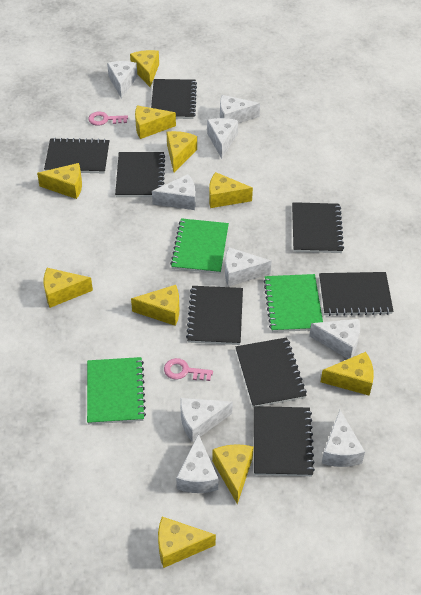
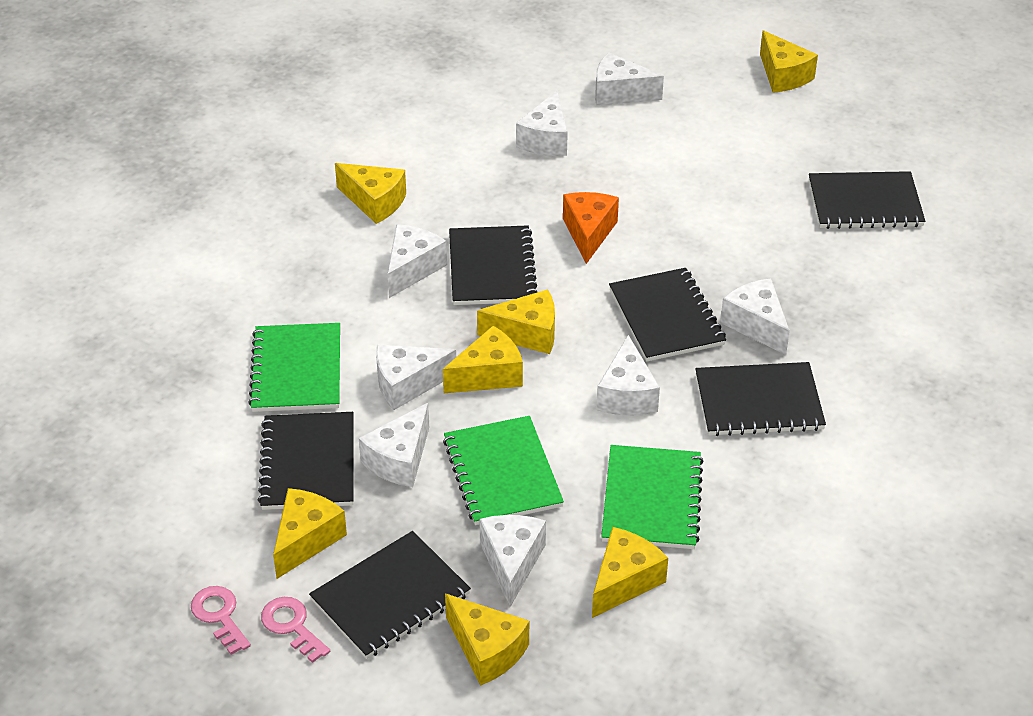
black notebook: 8 -> 6
orange cheese: 0 -> 1
white cheese: 9 -> 8
yellow cheese: 10 -> 7

